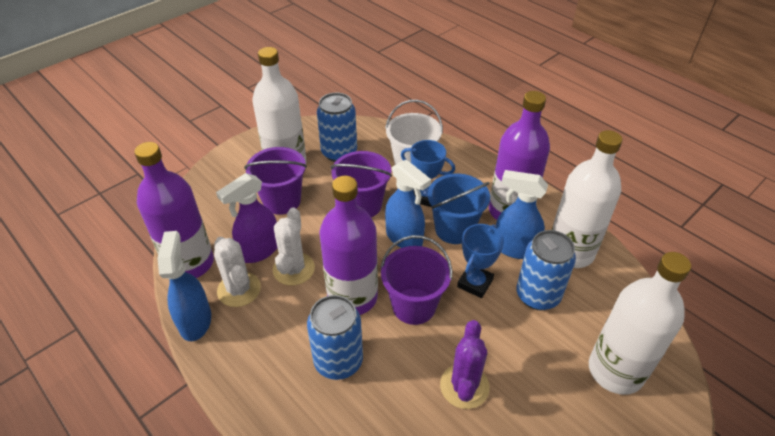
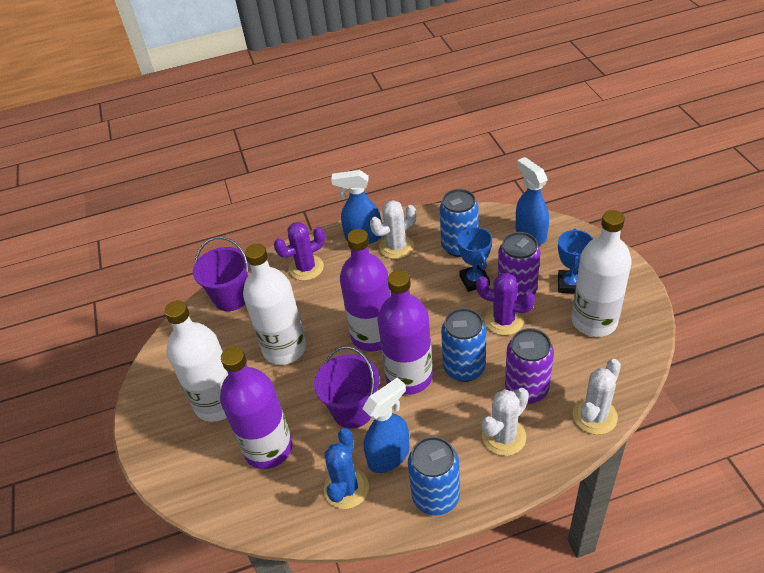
blue bucket: 1 -> 0
blue cactus: 0 -> 1
purple bucket: 3 -> 2
purple cactus: 1 -> 2
purple can: 0 -> 2
purple spray bottle: 1 -> 0
white bucket: 1 -> 0
white cactus: 2 -> 3

